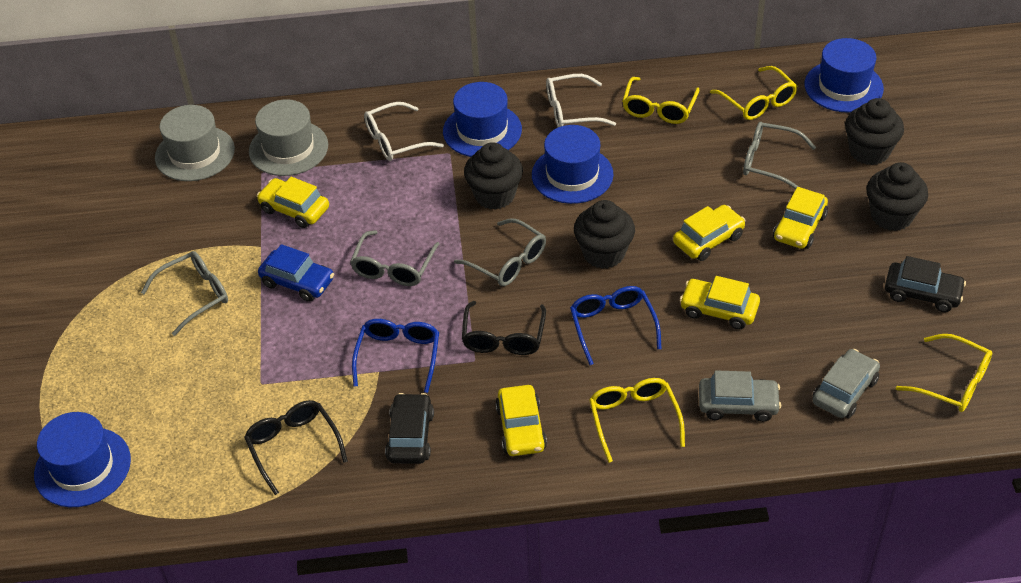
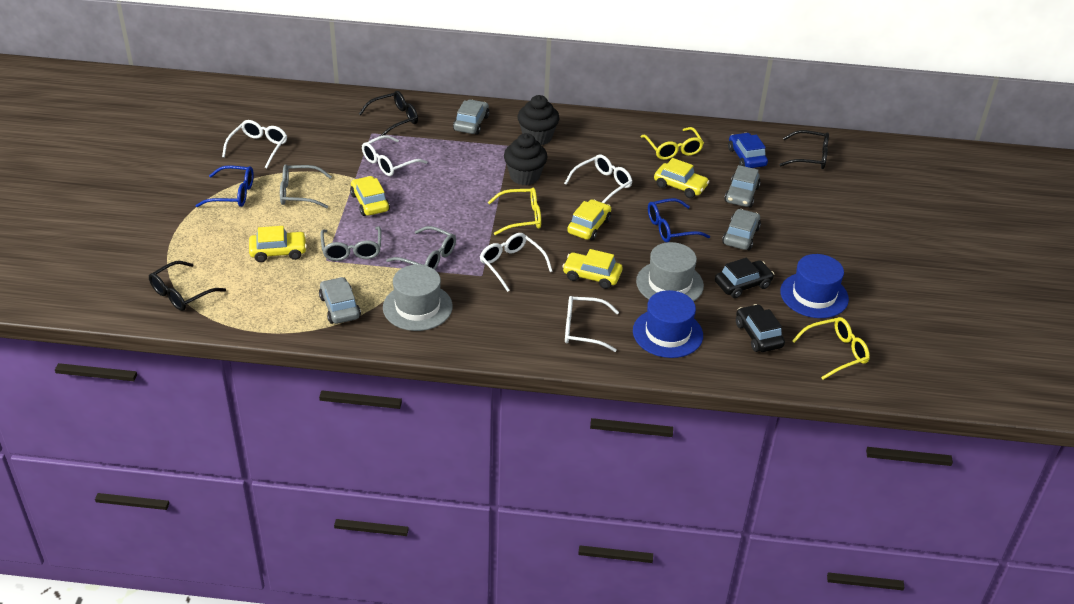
black cupcake: 4 -> 2
black glasses: 2 -> 3
blue hat: 4 -> 2
grey car: 2 -> 4
grey glasses: 4 -> 3
white glasses: 2 -> 5
yellow glasses: 4 -> 3

